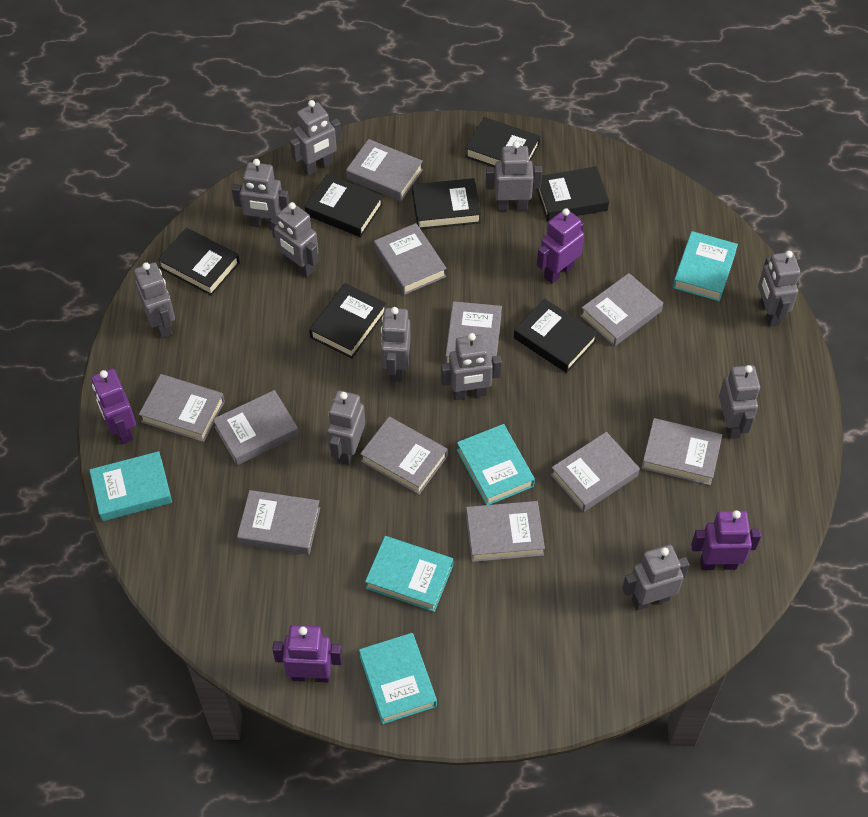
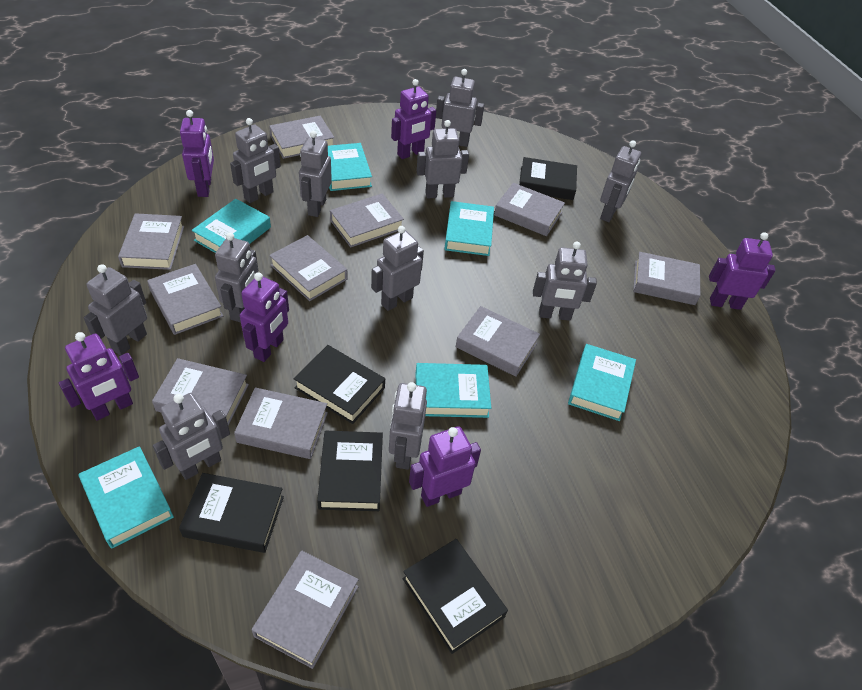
black book: 7 -> 5
purple robot: 4 -> 6
turquoise book: 5 -> 6

